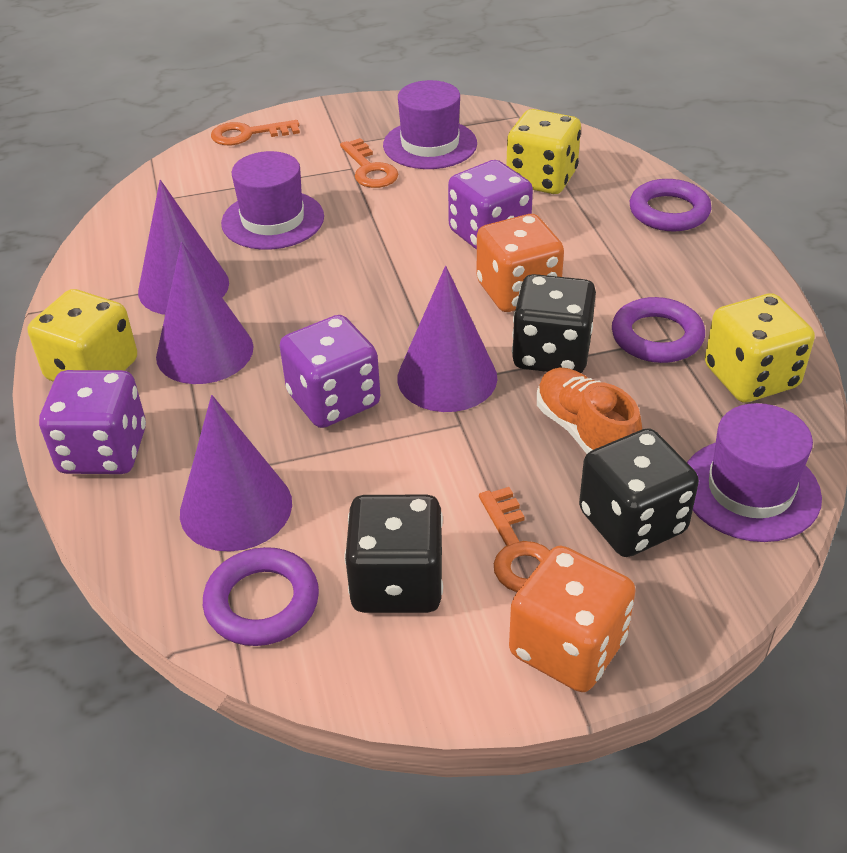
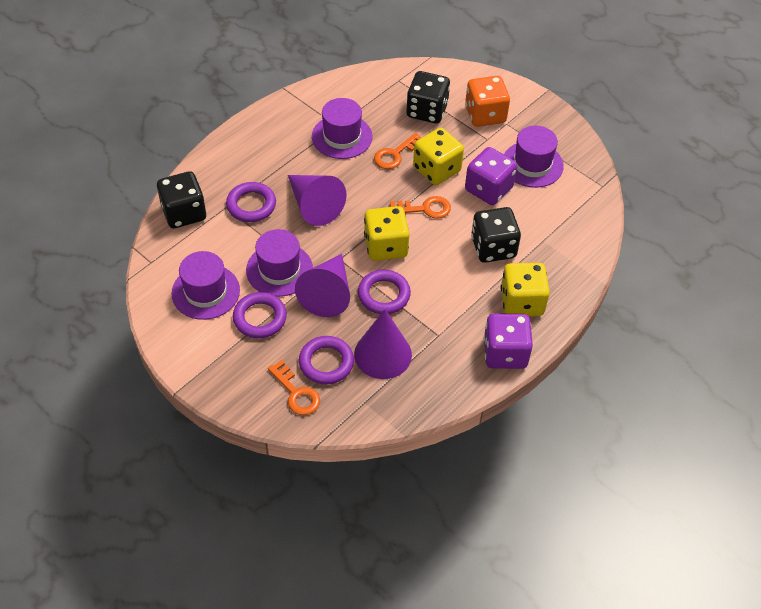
orange dice: 2 -> 1
orange shoe: 1 -> 0
purple cone: 4 -> 3
purple dice: 3 -> 2
purple hat: 3 -> 4
purple ring: 3 -> 4

